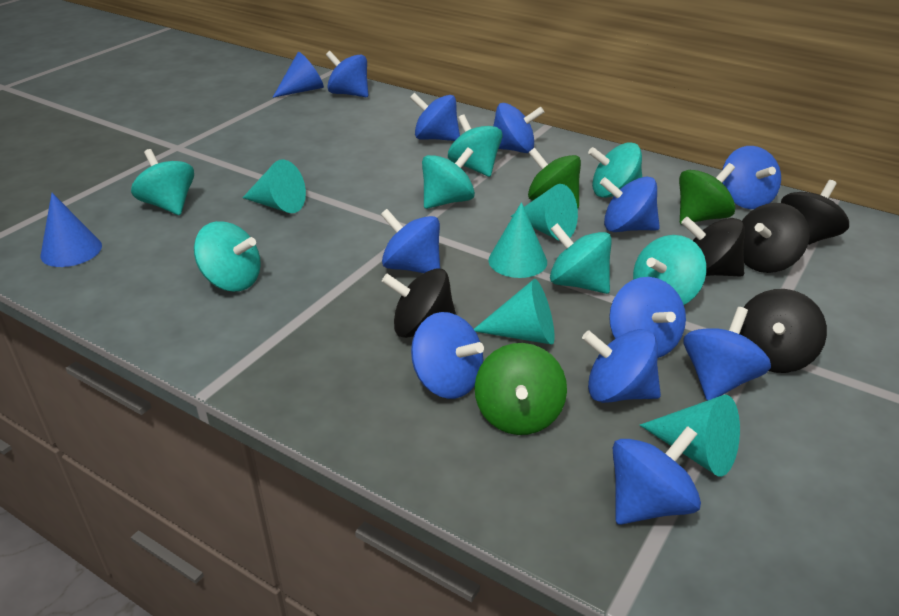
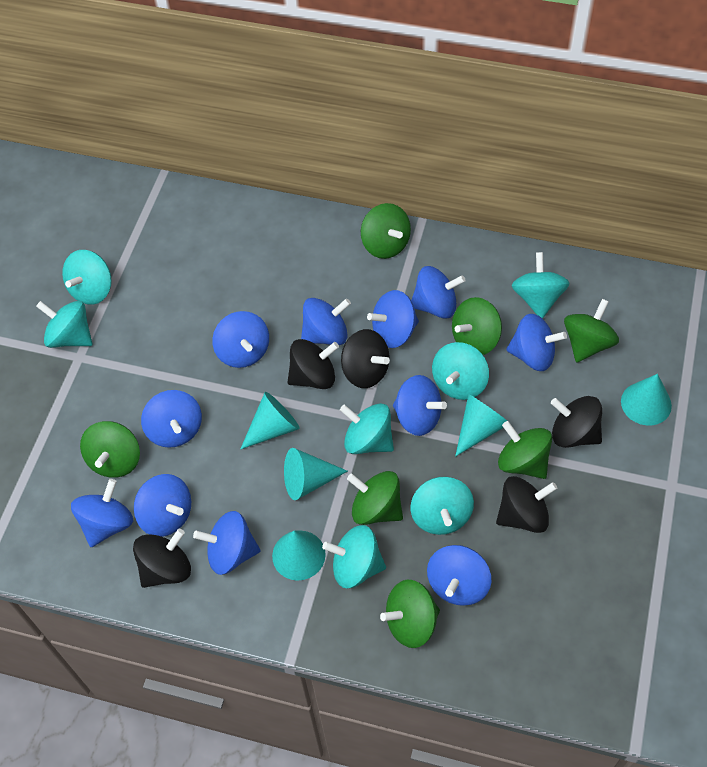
blue cone: 2 -> 0
green spinning top: 3 -> 7

